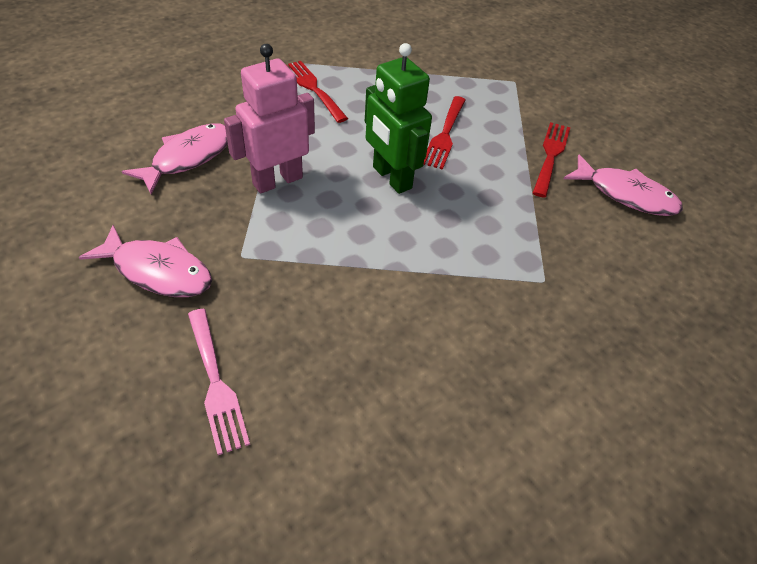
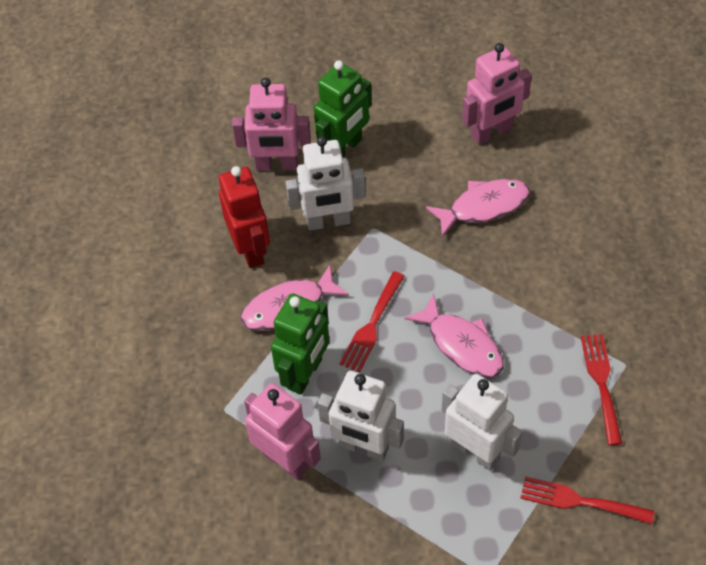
green robot: 1 -> 2
pink fork: 1 -> 0
pink robot: 1 -> 3
red robot: 0 -> 1
white robot: 0 -> 3

